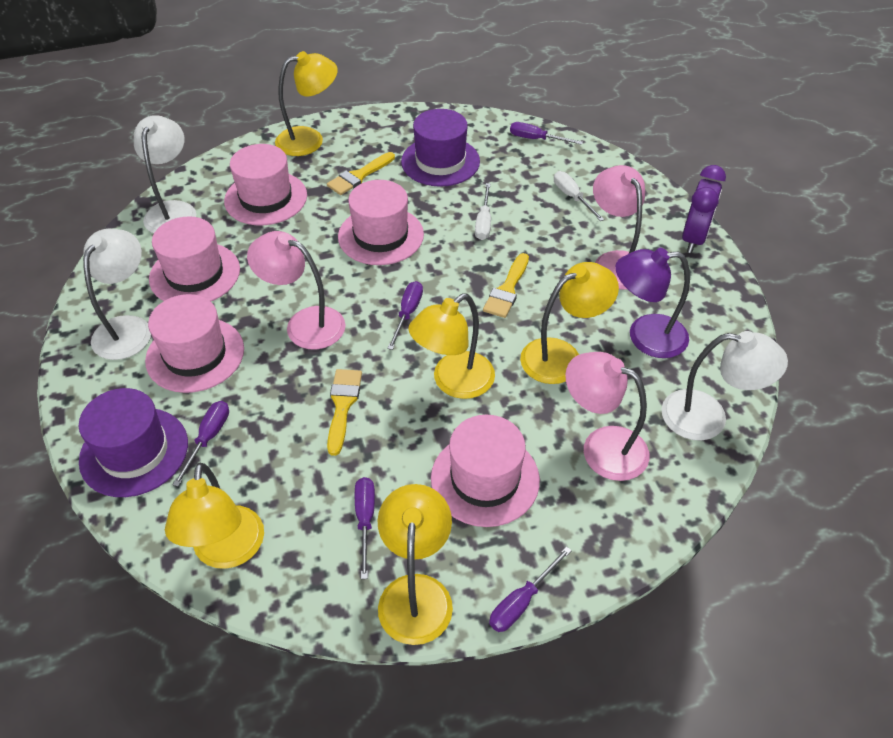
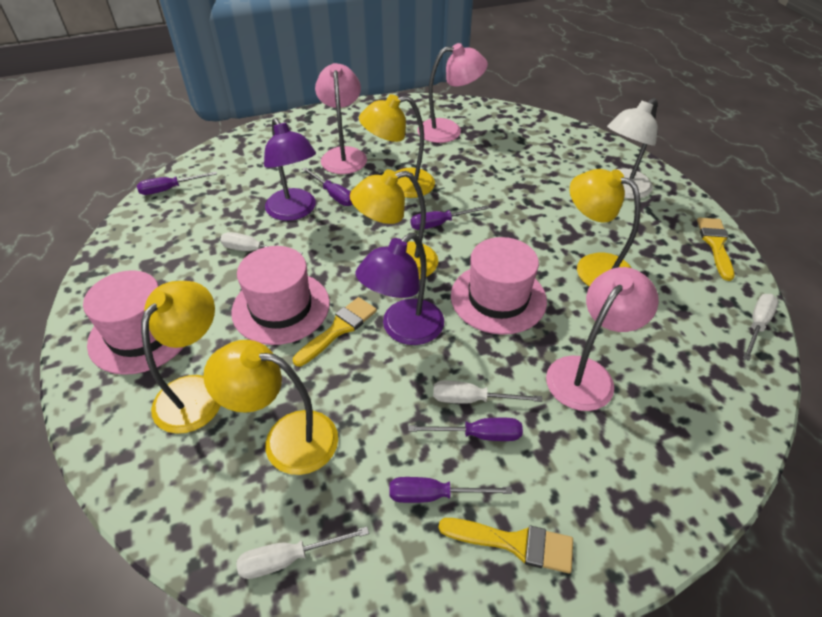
pink hat: 5 -> 3
purple clock: 1 -> 0
purple hat: 2 -> 0
purple lamp: 1 -> 2
white lamp: 3 -> 1
white screwdriver: 2 -> 4

